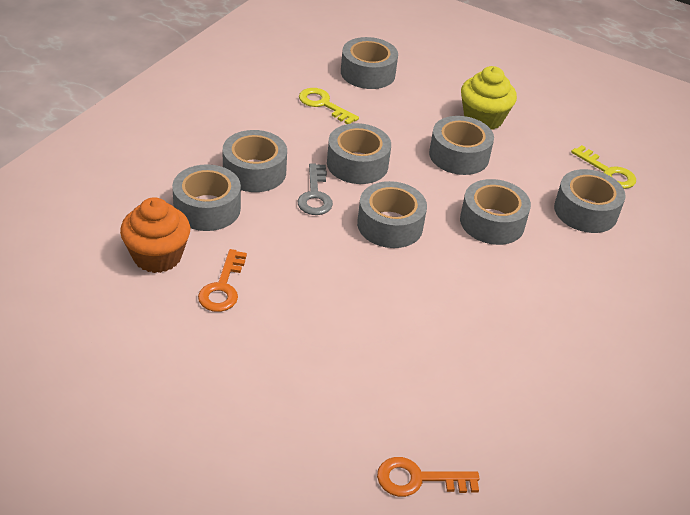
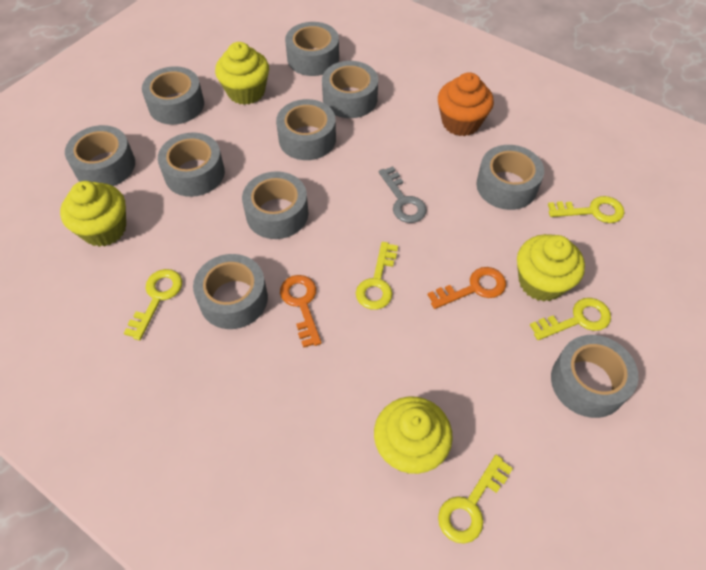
grey tape: 8 -> 10
yellow cupcake: 1 -> 4
yellow key: 2 -> 5

